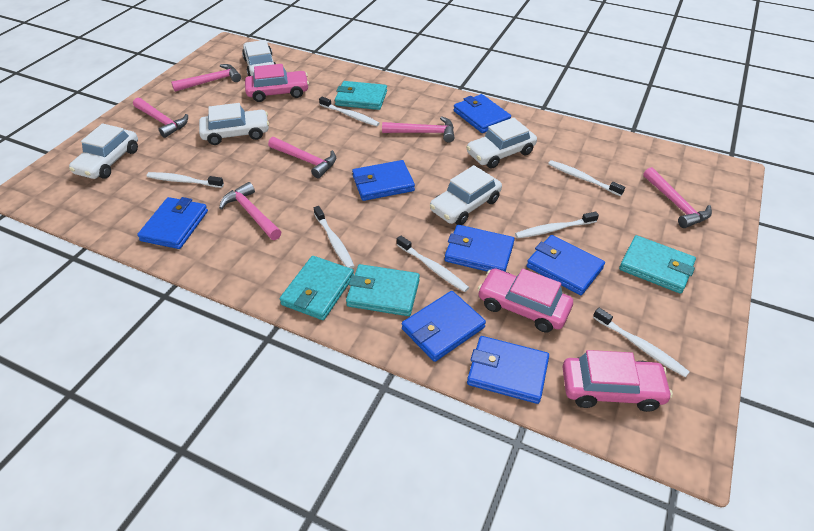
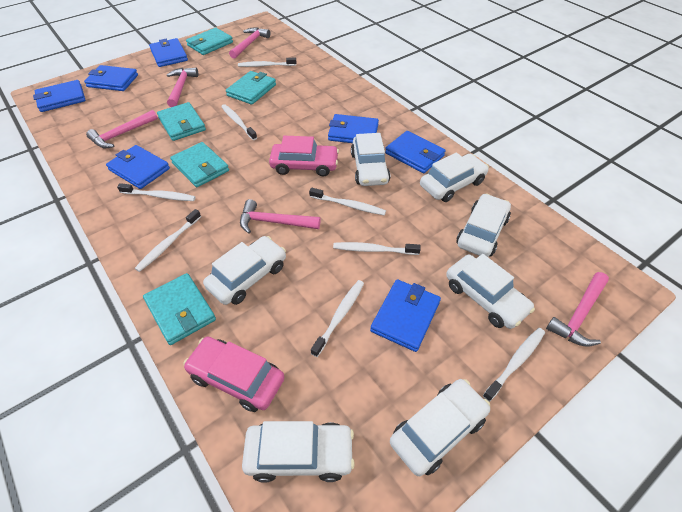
pink car: 3 -> 2
pink hammer: 6 -> 5
turquoise wallet: 4 -> 5
white car: 5 -> 7
white toothbrush: 7 -> 8

